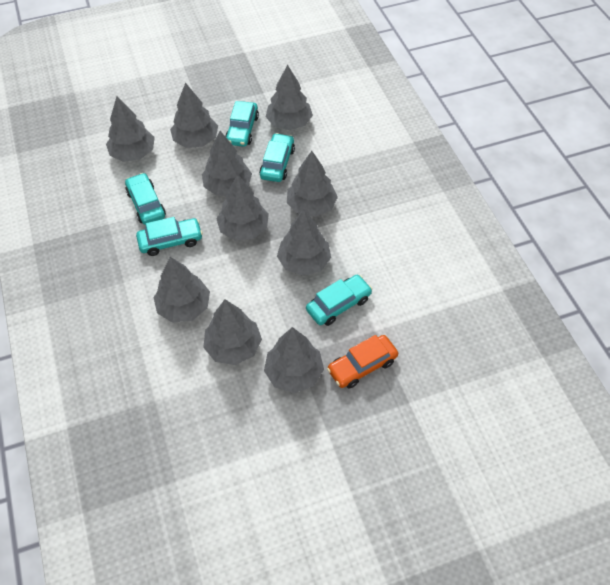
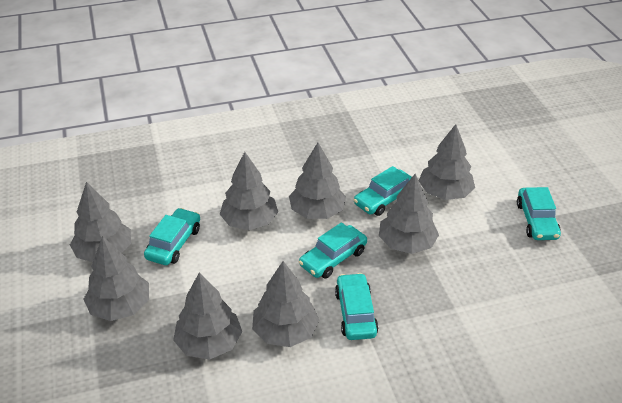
grey tree: 10 -> 8
orange car: 1 -> 0

